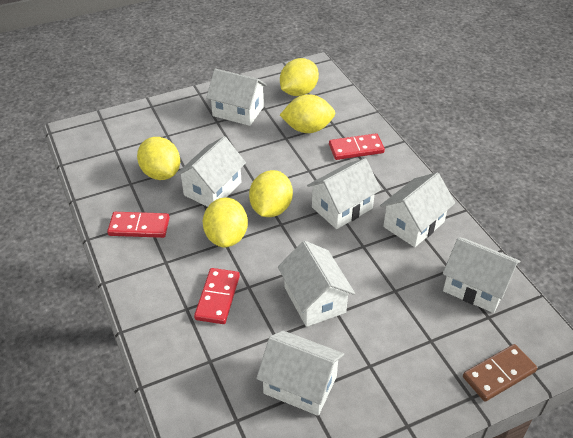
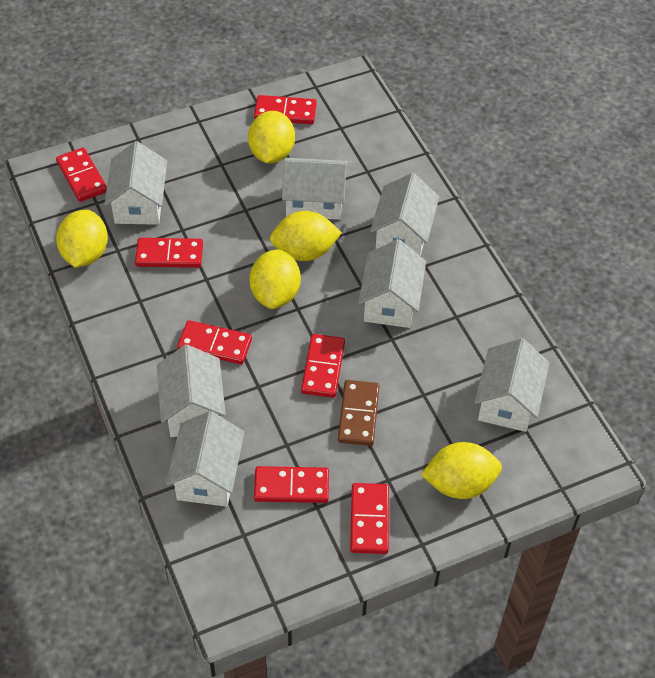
red domino: 3 -> 7

